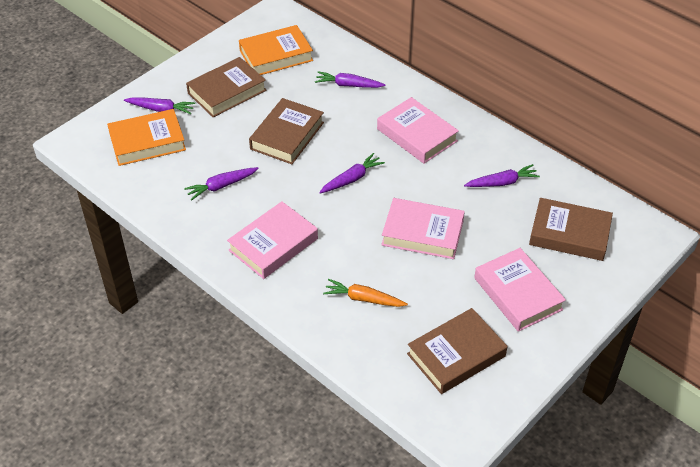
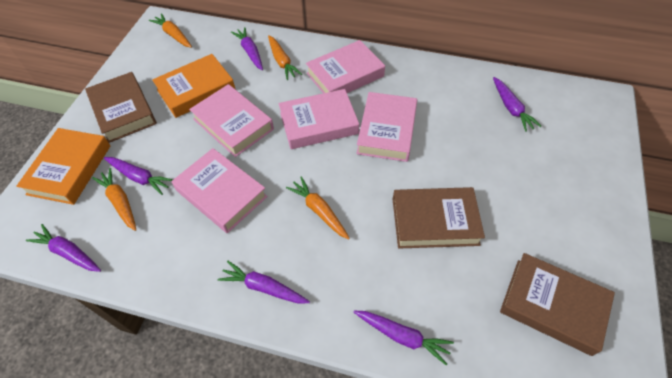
brown book: 4 -> 3
orange carrot: 1 -> 4
pink book: 4 -> 5
purple carrot: 5 -> 6

